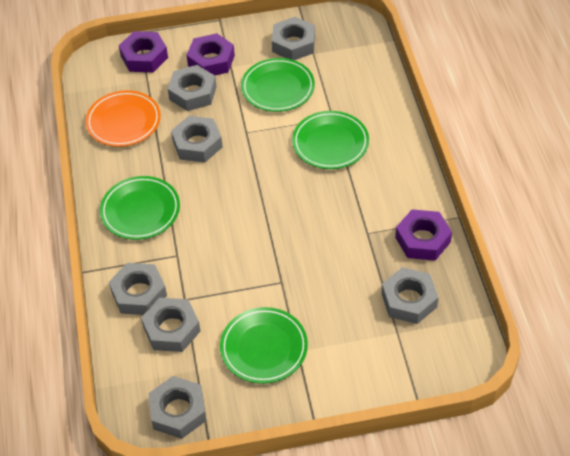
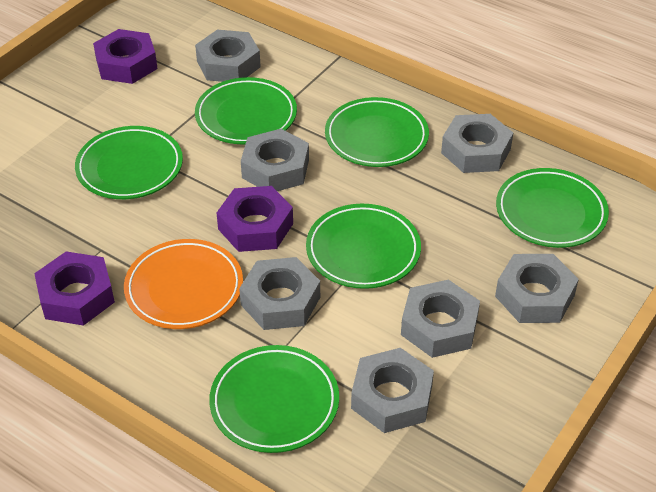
green plate: 4 -> 6

